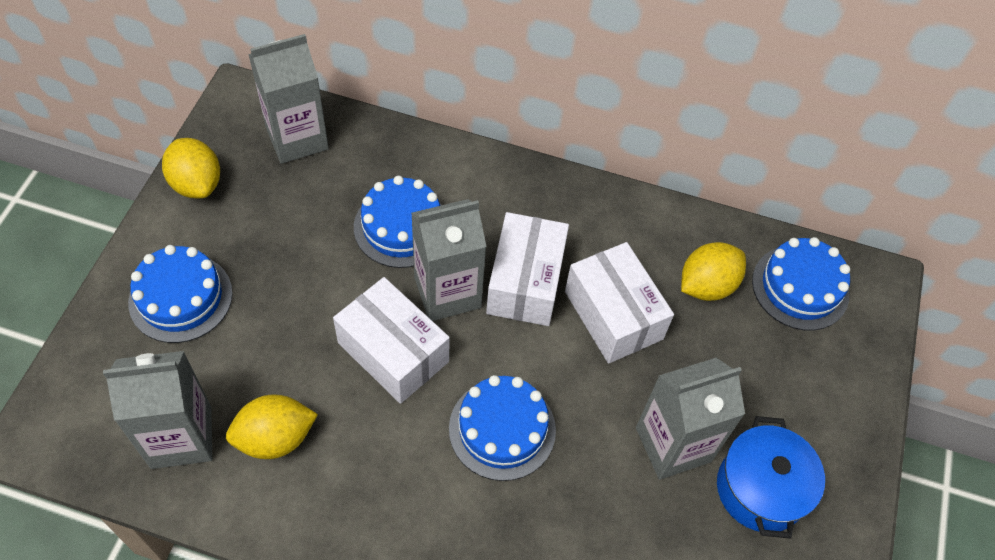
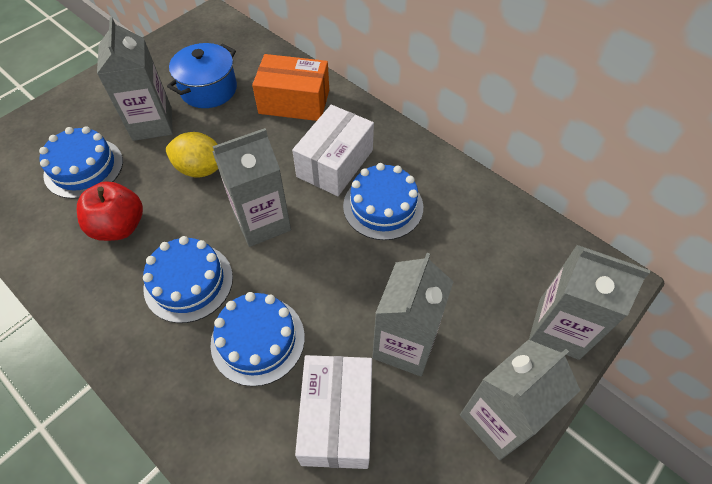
grey carton: 4 -> 5
orange box: 0 -> 1
red apple: 0 -> 1
white box: 3 -> 2
yellow lemon: 3 -> 1

